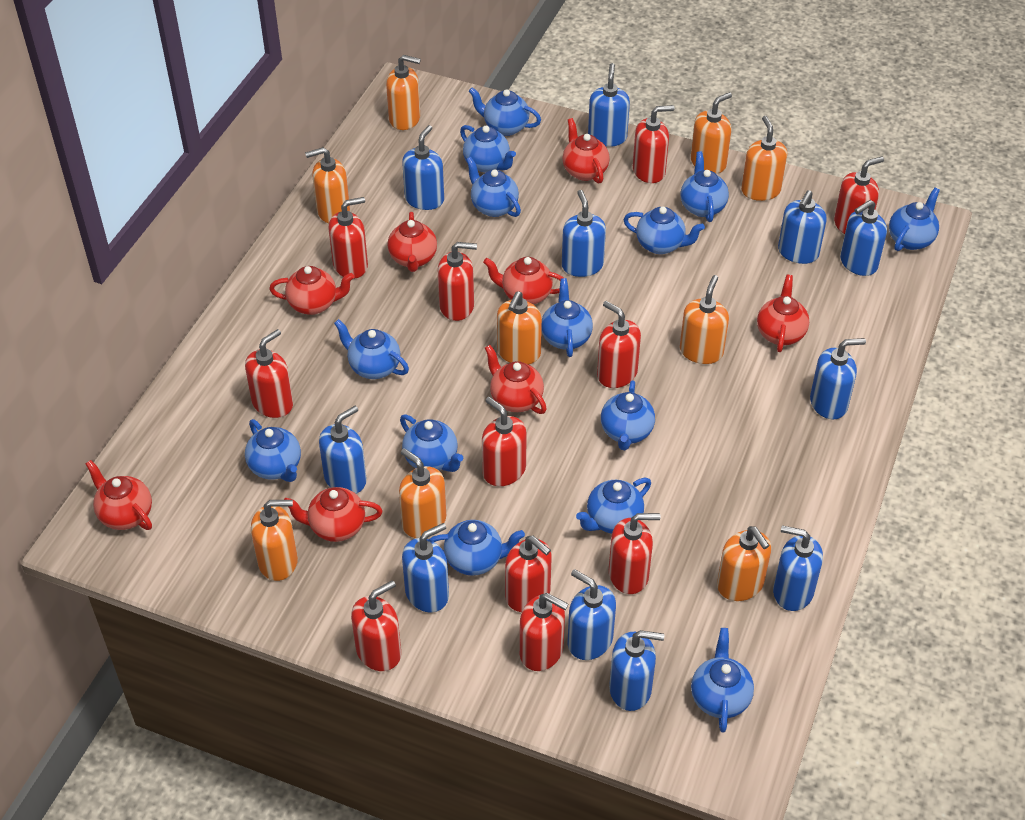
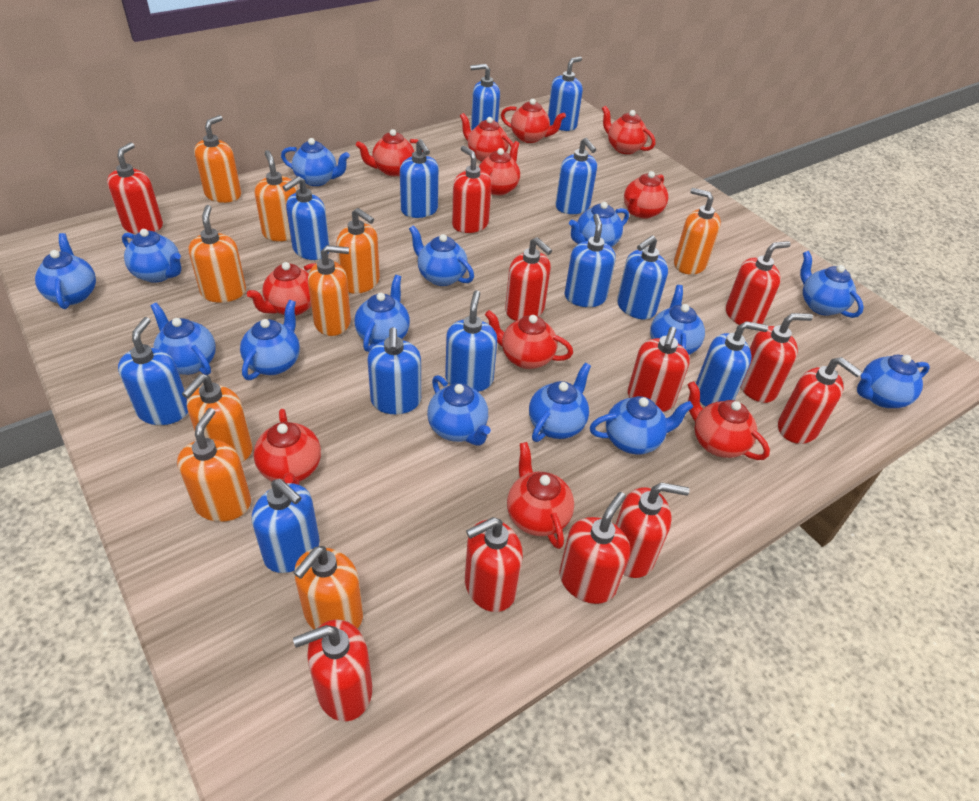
blue soap dispenser: 11 -> 12
red teapot: 8 -> 11

